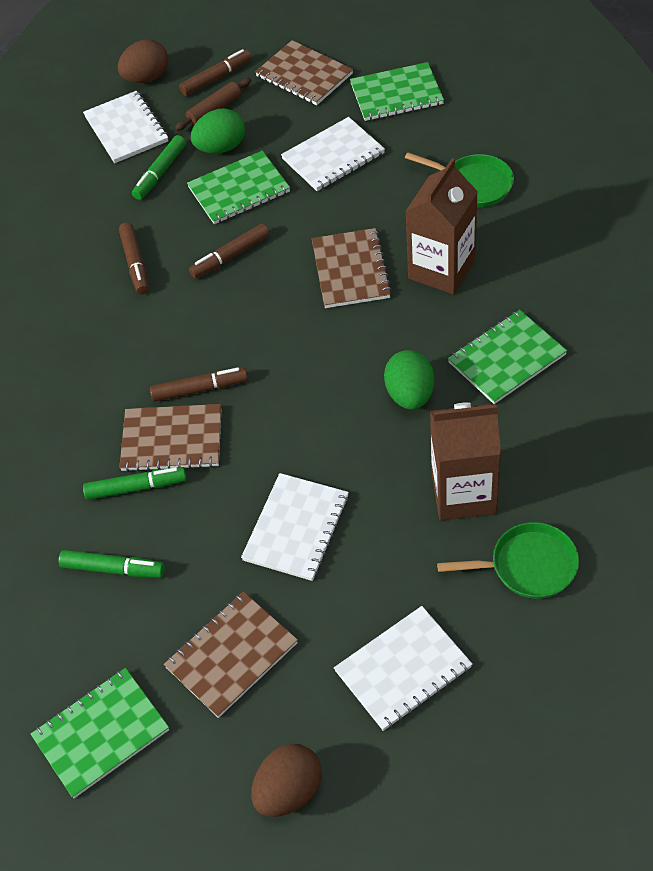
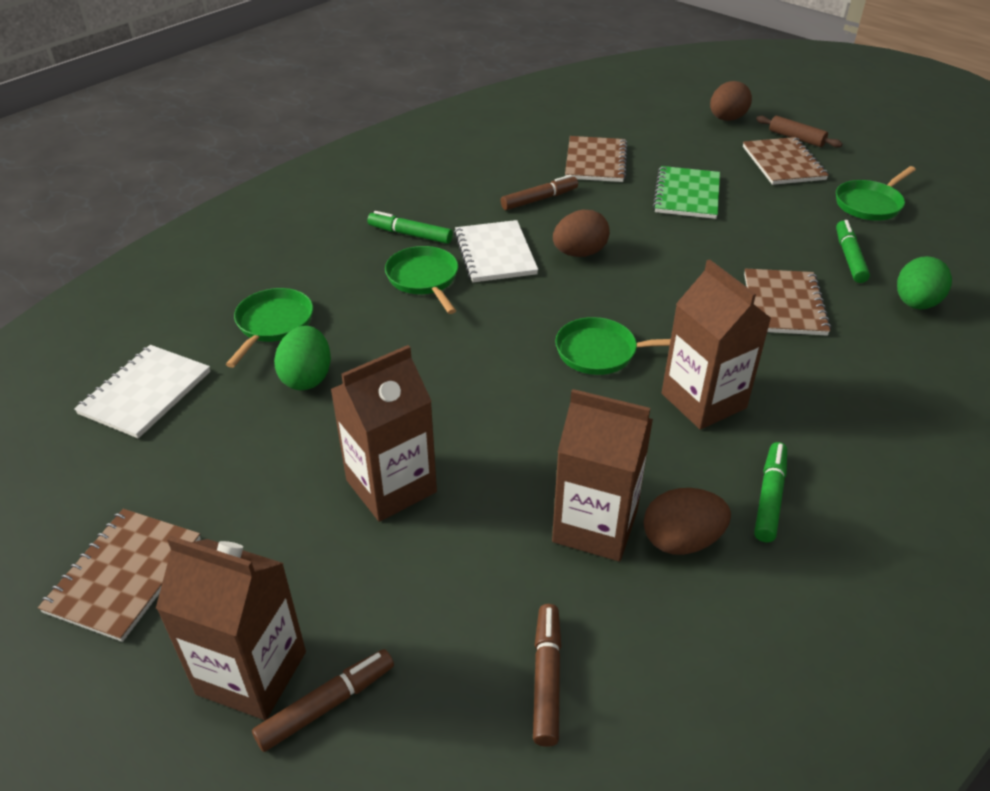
brown carton: 2 -> 4
brown egg: 2 -> 3
brown marker: 4 -> 3
green notebook: 4 -> 1
green pan: 2 -> 4
white notebook: 4 -> 2

